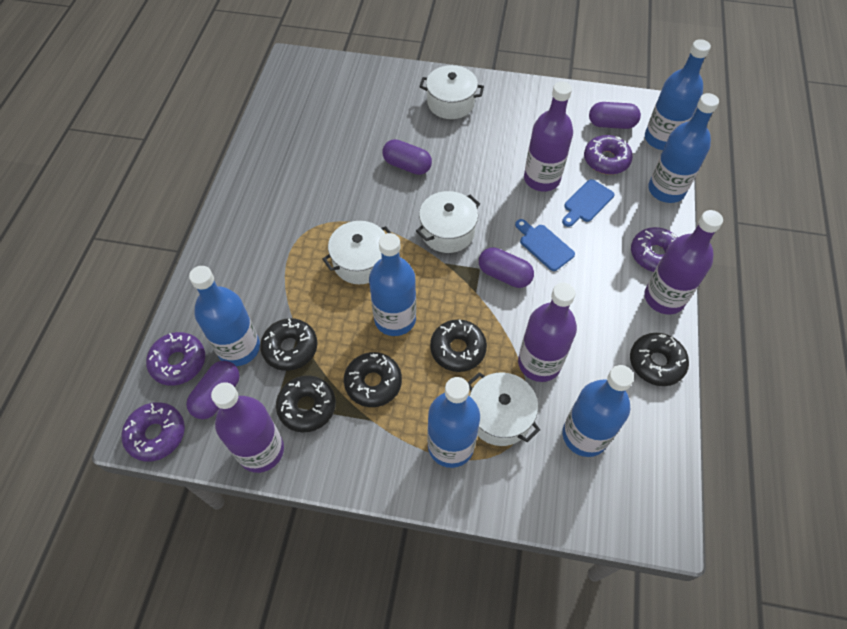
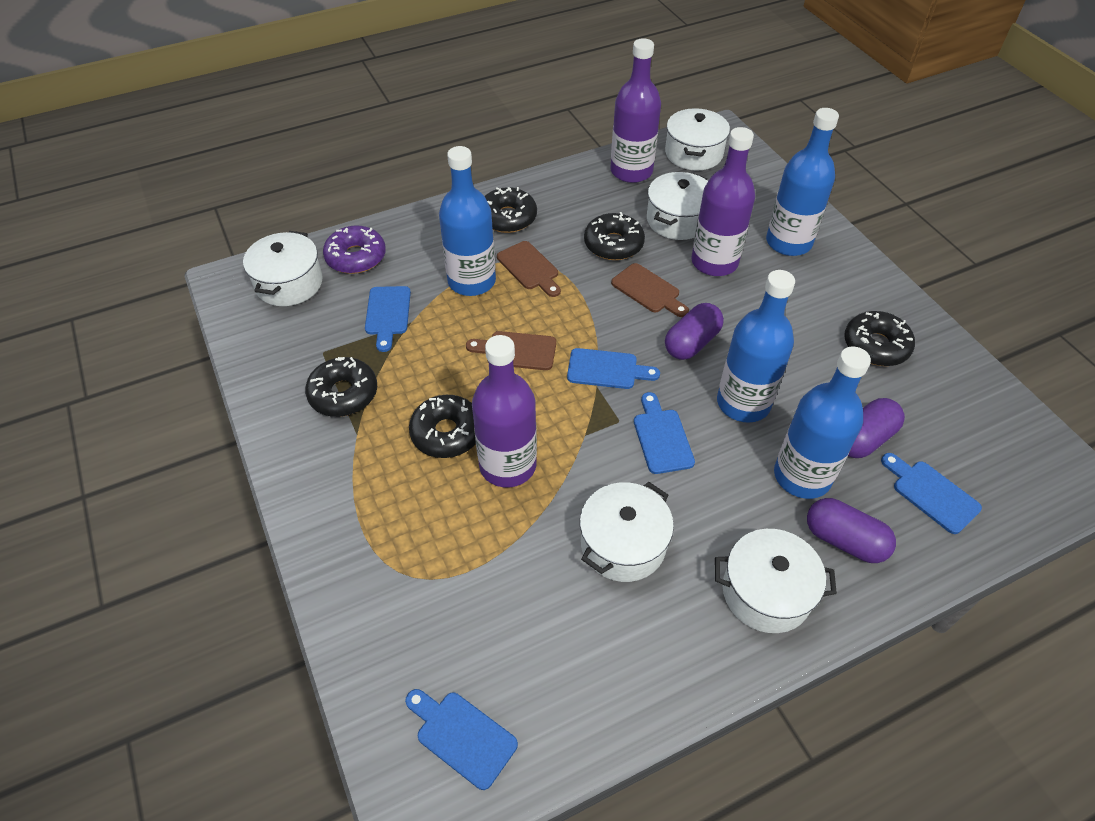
blue bottle: 6 -> 4
blue cutting board: 2 -> 5
brown cutting board: 0 -> 3
purple bottle: 4 -> 3
purple capsule: 4 -> 3
purple donut: 4 -> 1
white pot: 4 -> 5

